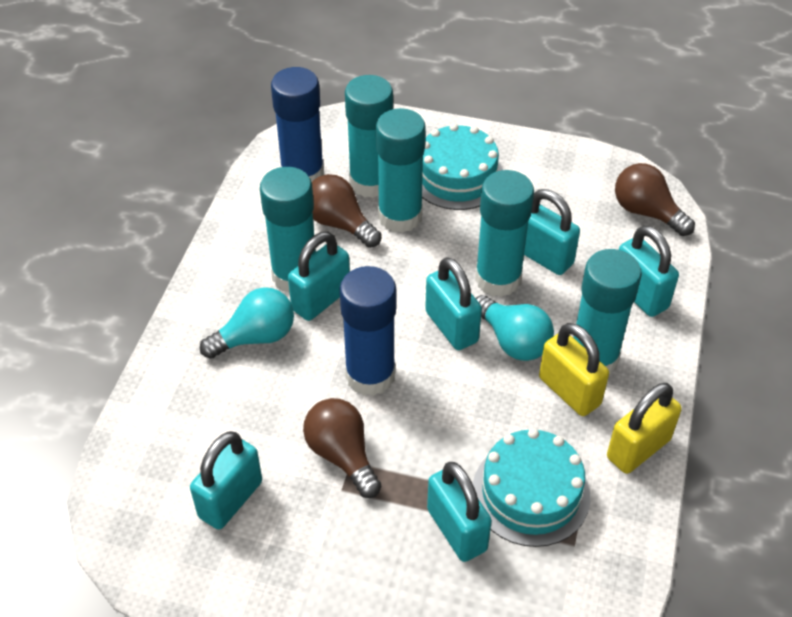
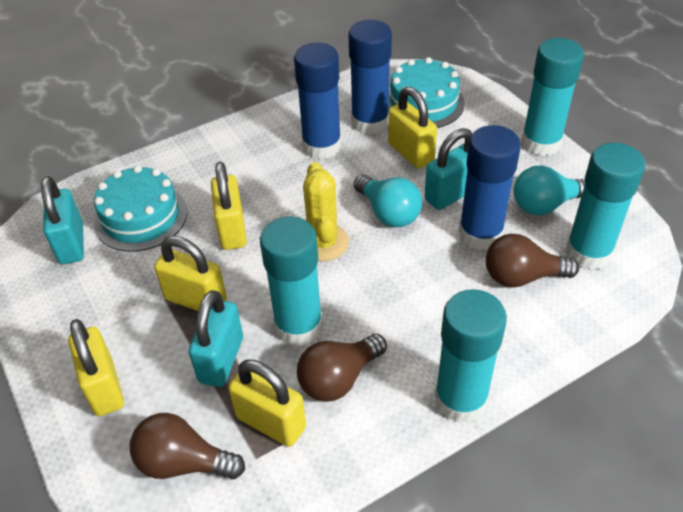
blue glue stick: 2 -> 3
turquoise glue stick: 5 -> 4
turquoise padlock: 6 -> 3
yellow cactus: 0 -> 1
yellow padlock: 2 -> 5

